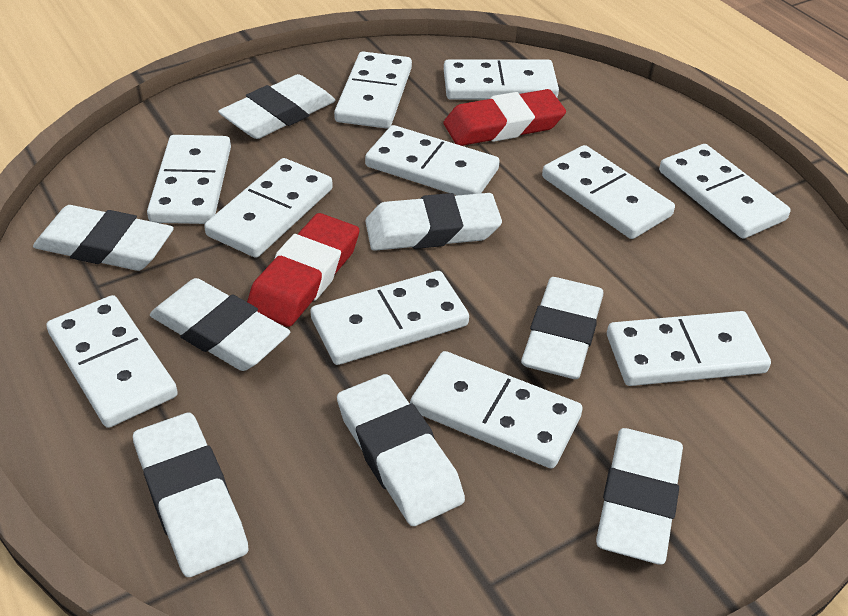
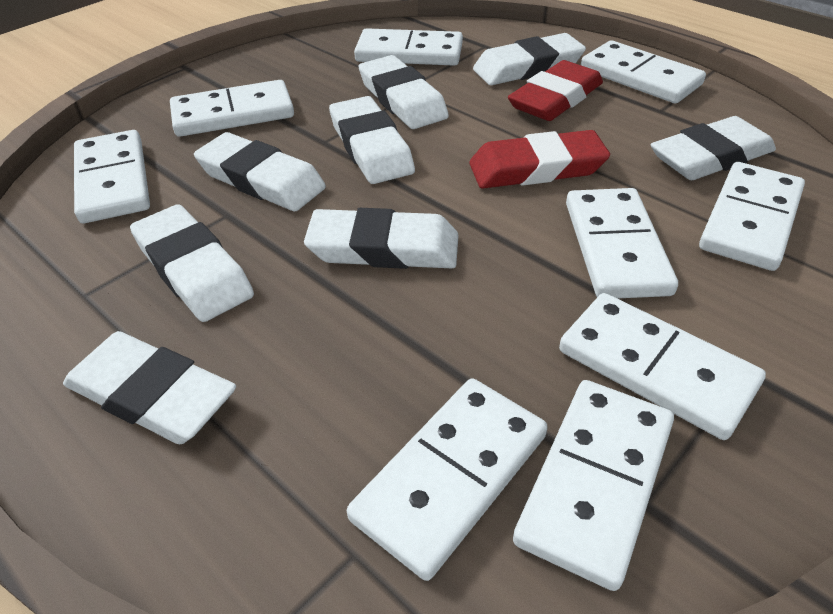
white domino: 11 -> 9

